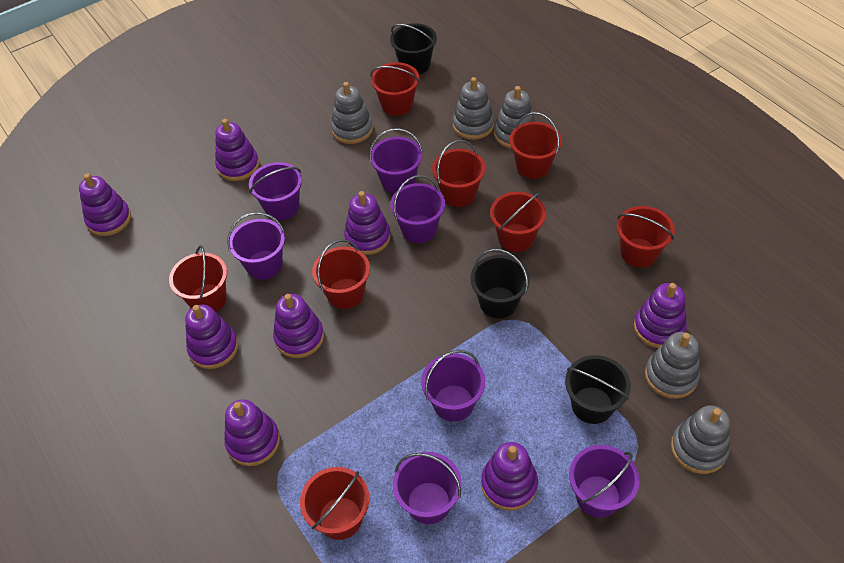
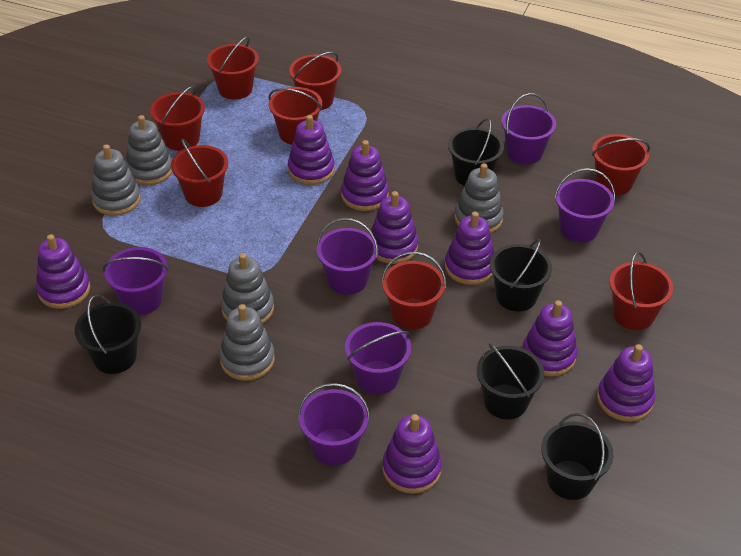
black bucket: 3 -> 5
purple bucket: 7 -> 6

